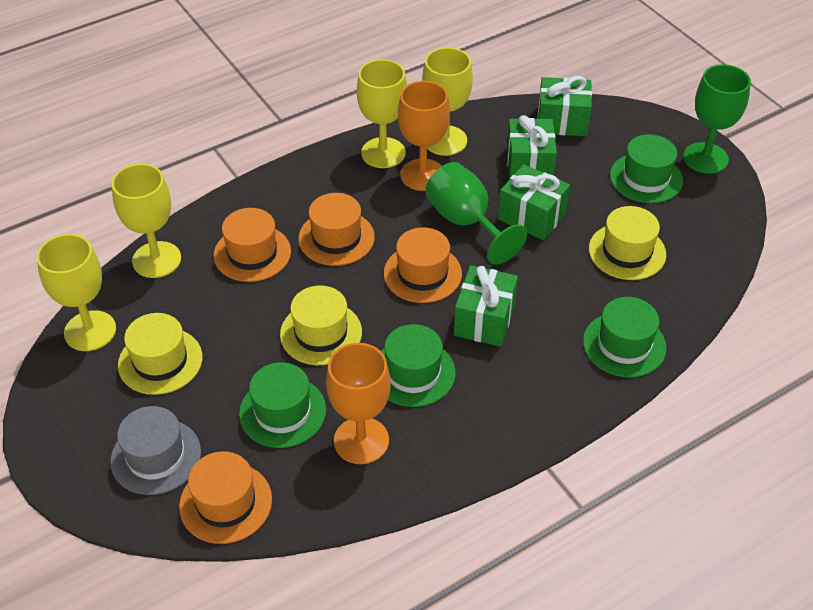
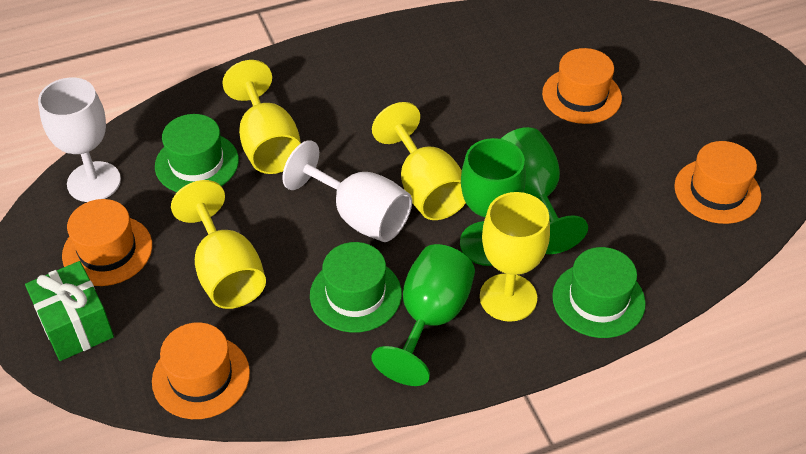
green gift: 4 -> 1
green goblet: 2 -> 3
green hat: 4 -> 3
grey hat: 1 -> 0
orange goblet: 2 -> 0
white goblet: 0 -> 2
yellow hat: 3 -> 0

